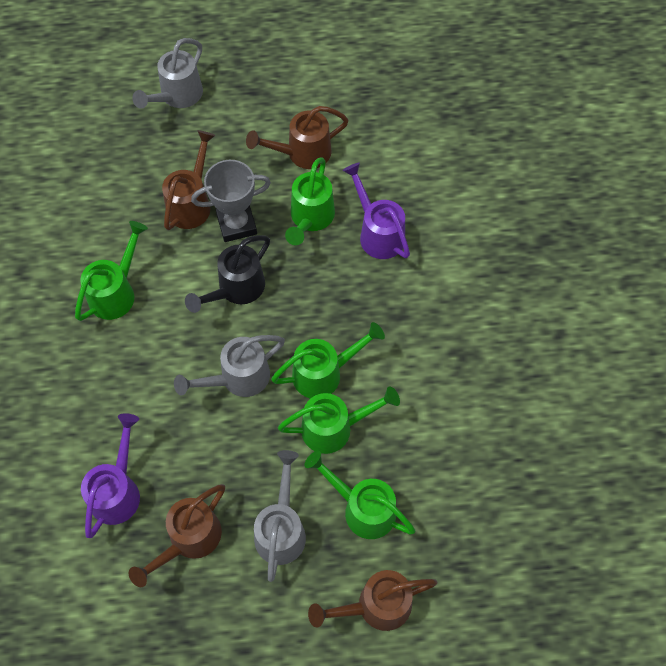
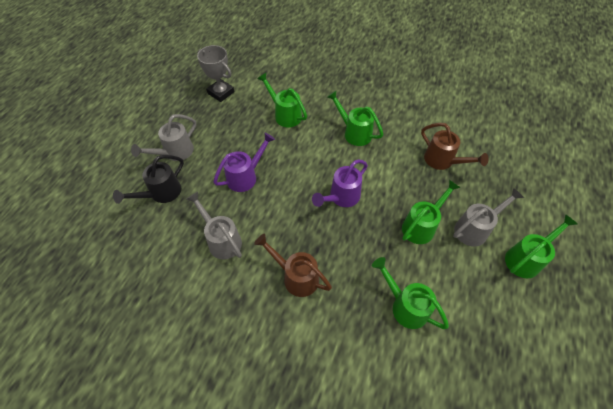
brown watering can: 4 -> 2

